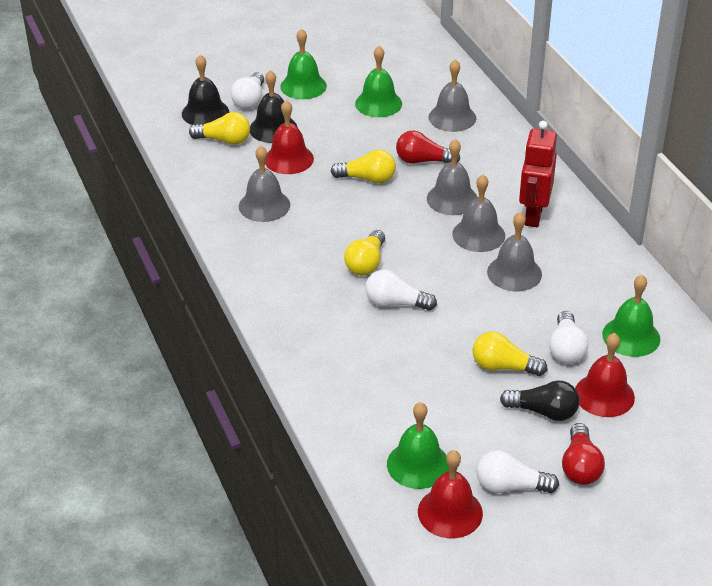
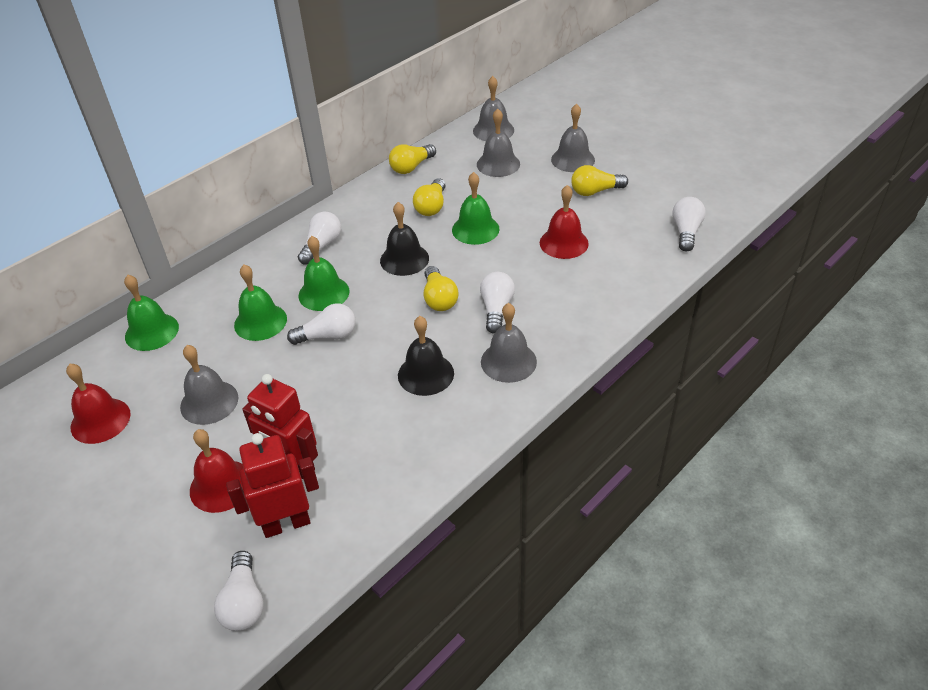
black light bulb: 1 -> 0
red light bulb: 2 -> 0
red robot: 1 -> 2
white light bulb: 4 -> 5

